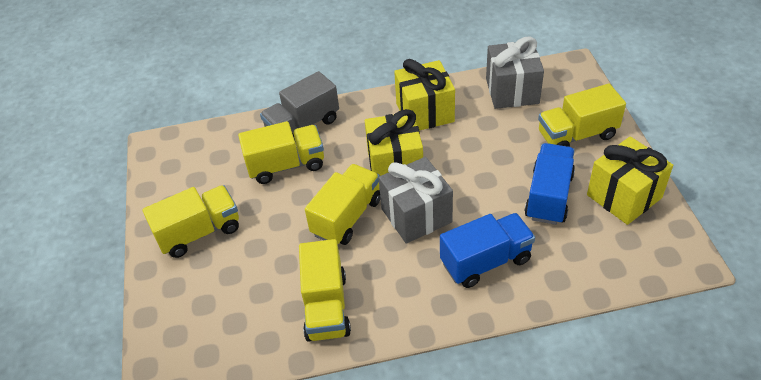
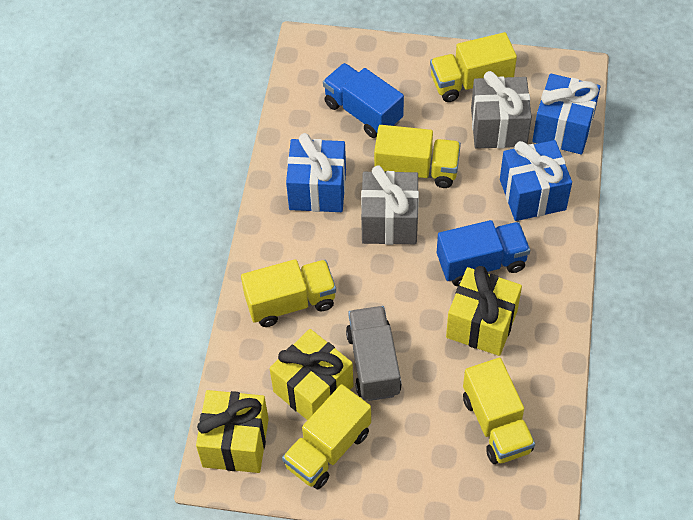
blue gift: 0 -> 3

